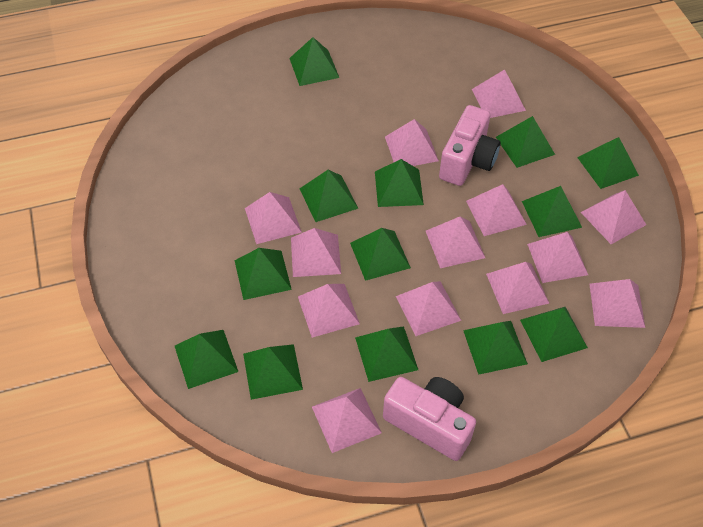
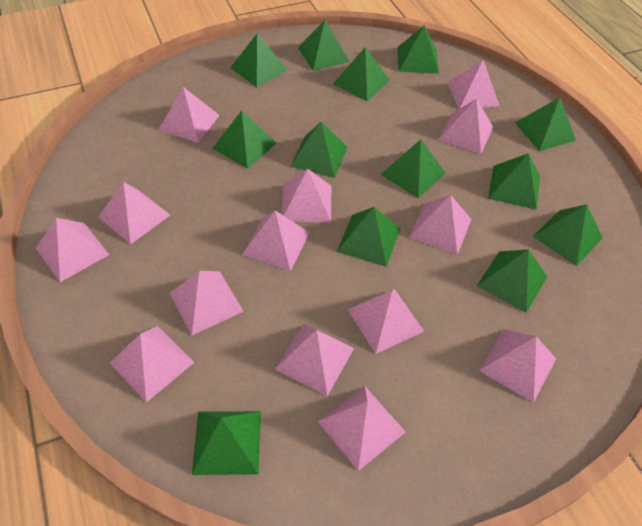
pink camera: 2 -> 0
pink pyramid: 13 -> 14

